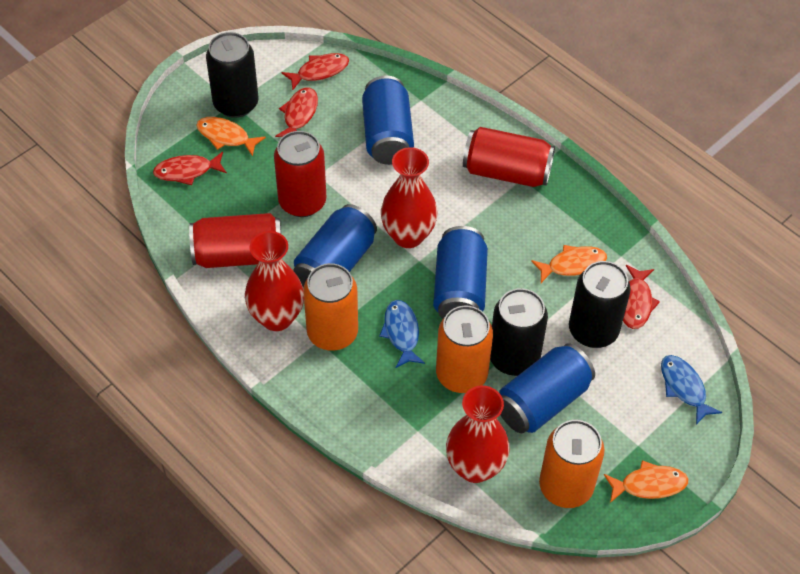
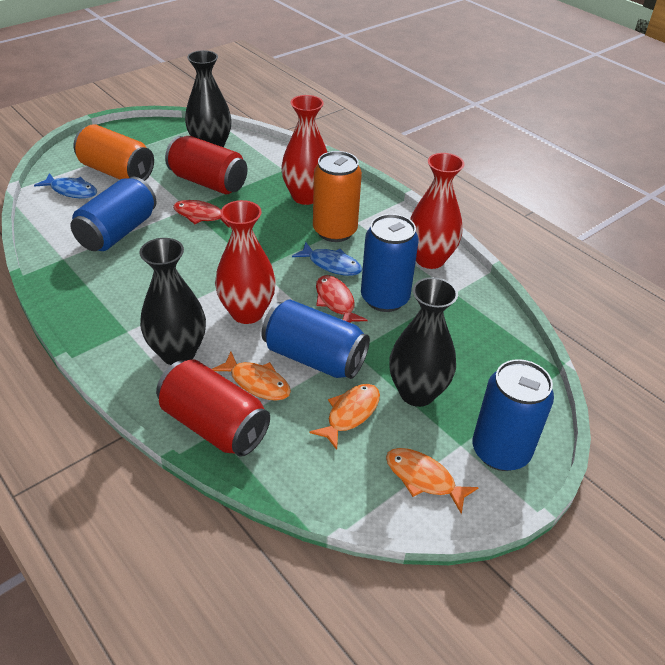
black can: 3 -> 0
black vase: 0 -> 3
orange can: 3 -> 2
red can: 3 -> 2
red fish: 4 -> 2

